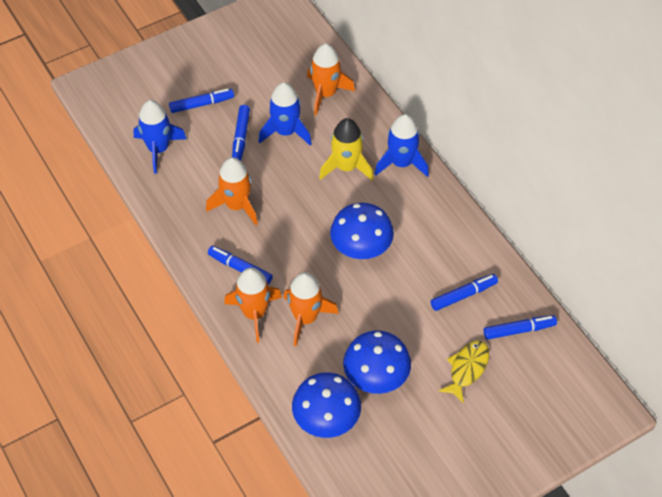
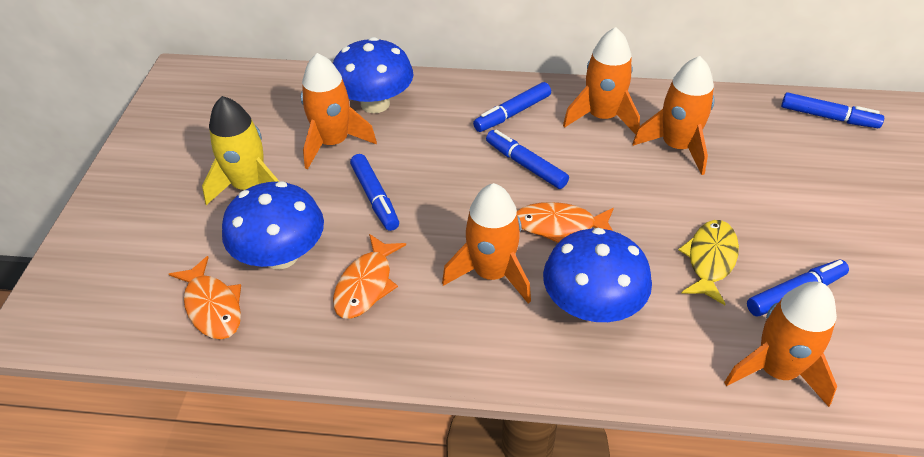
blue rocket: 3 -> 0
orange fish: 0 -> 3
orange rocket: 4 -> 5

